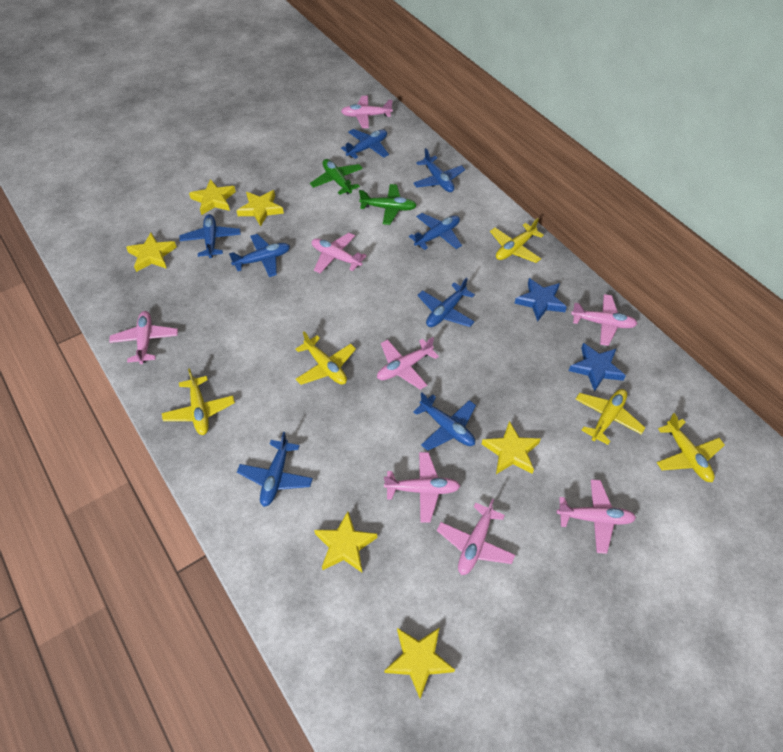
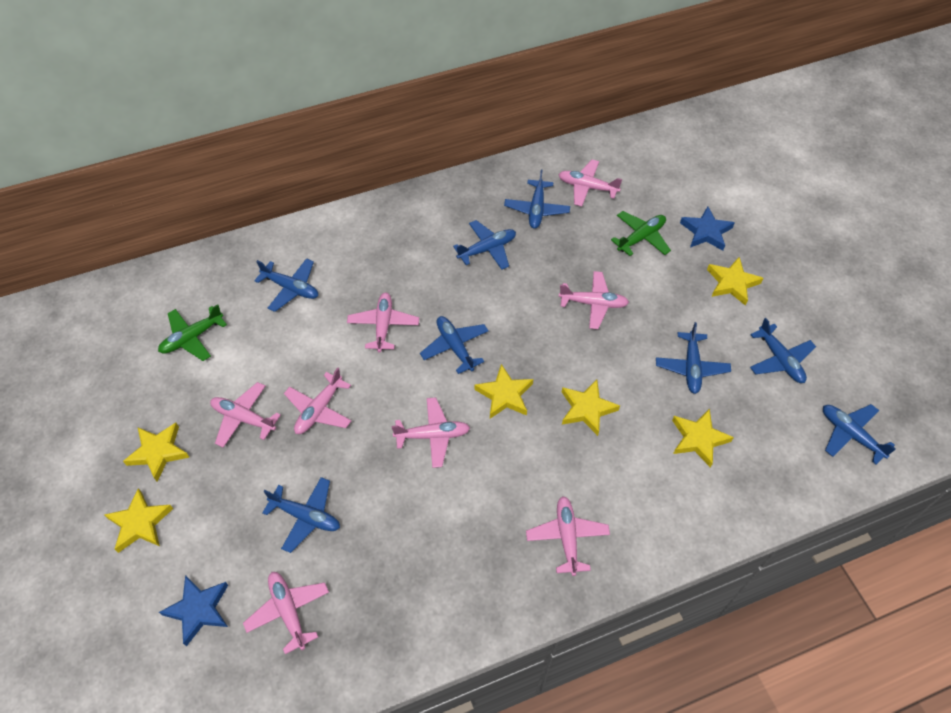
yellow plane: 5 -> 0

